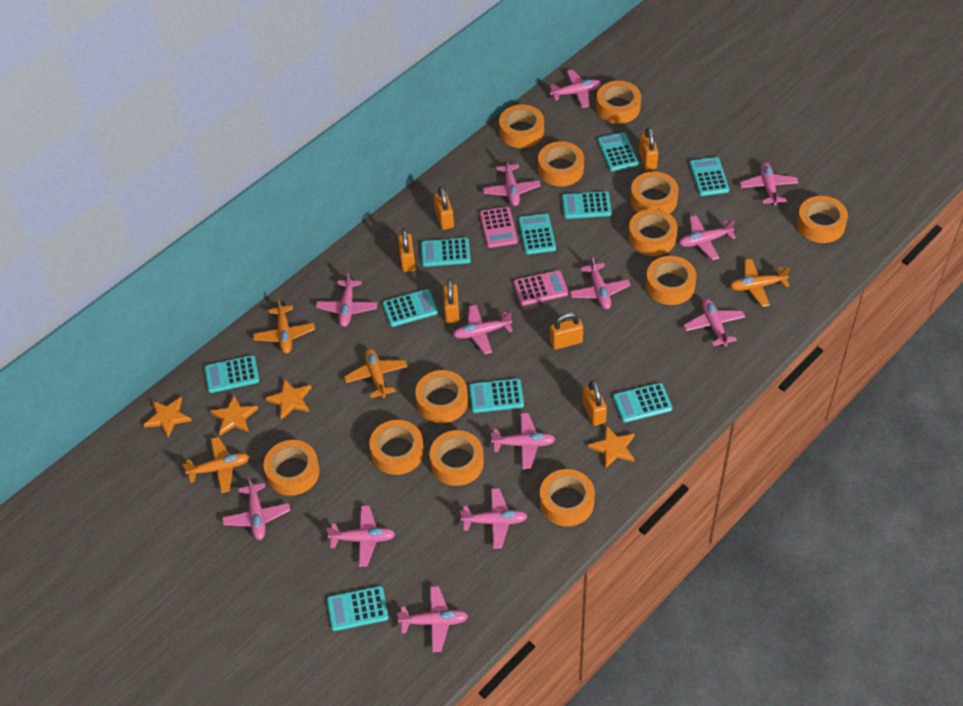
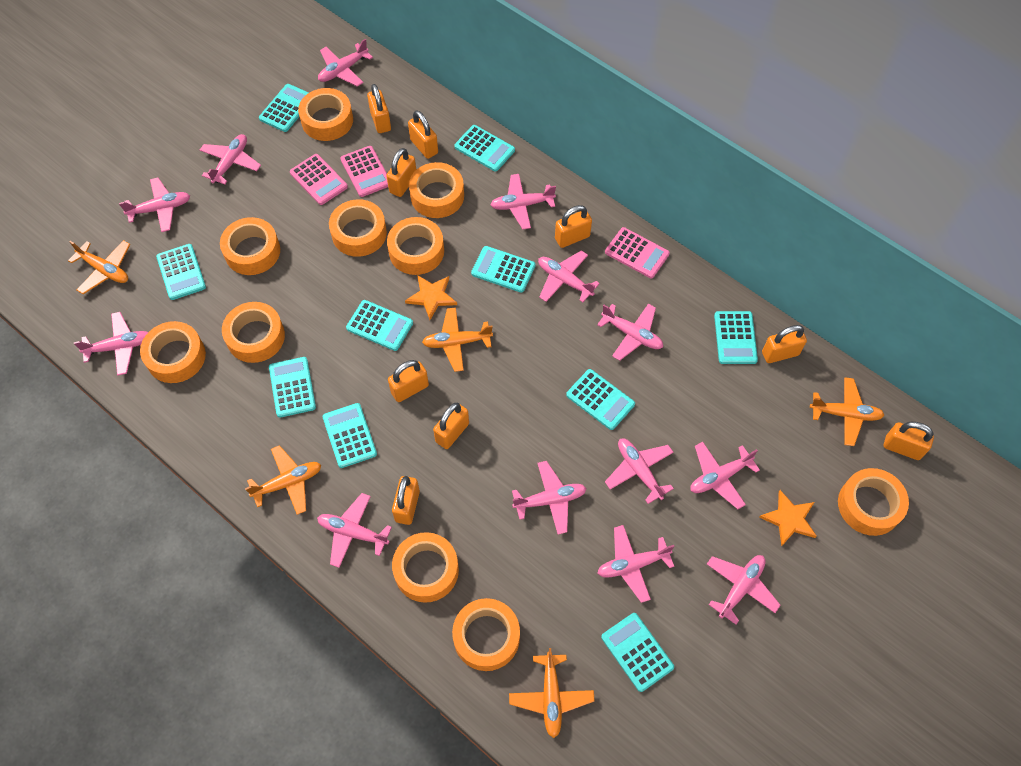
orange padlock: 6 -> 9
orange plane: 4 -> 5
orange star: 4 -> 2
orange tape: 12 -> 10
pink calculator: 2 -> 3

